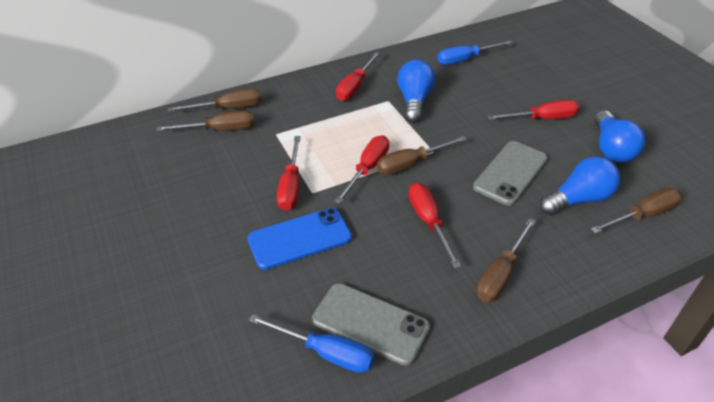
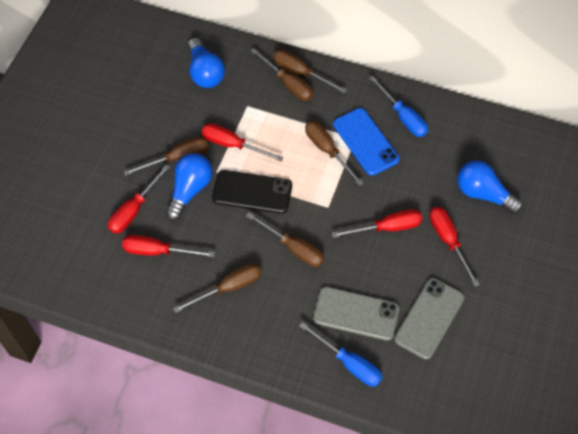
black phone: 0 -> 1
brown screwdriver: 5 -> 6

